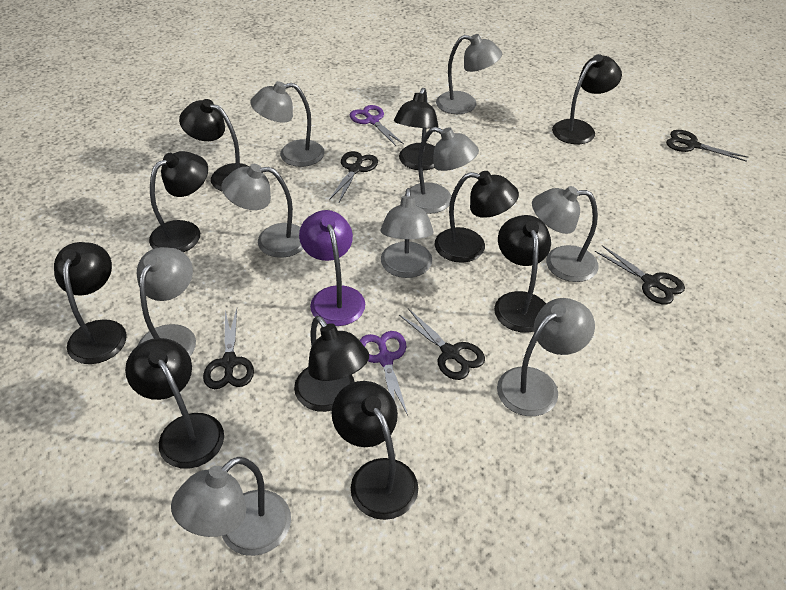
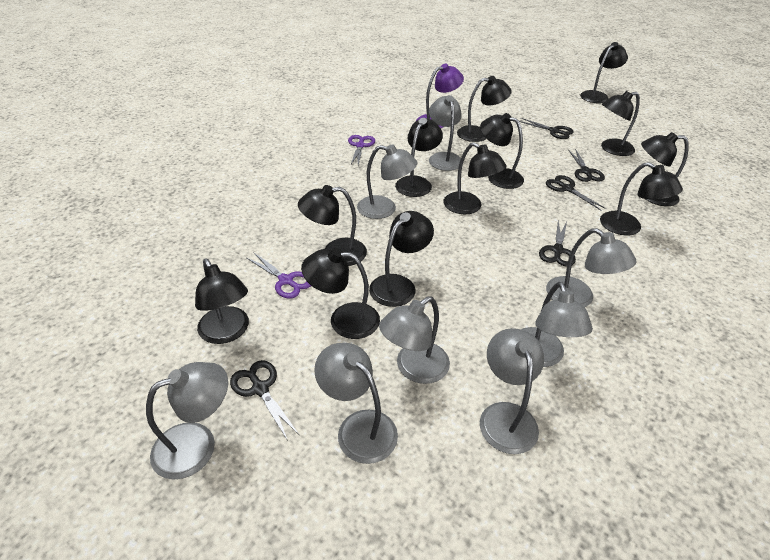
black lamp: 10 -> 12
grey lamp: 9 -> 8

